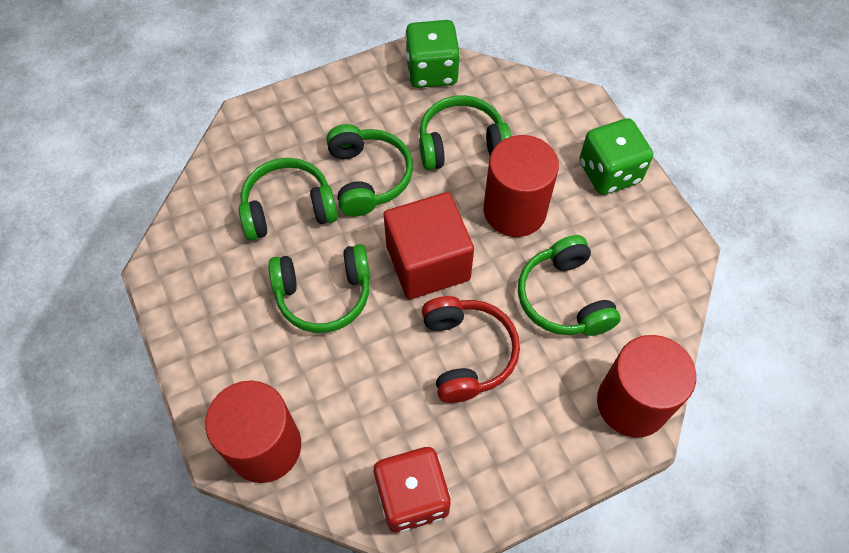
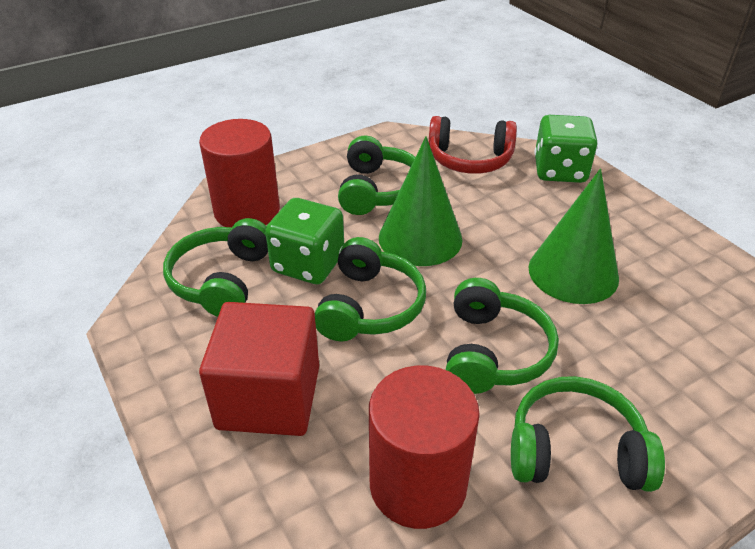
green cone: 0 -> 2
red cylinder: 3 -> 2
red dice: 1 -> 0

